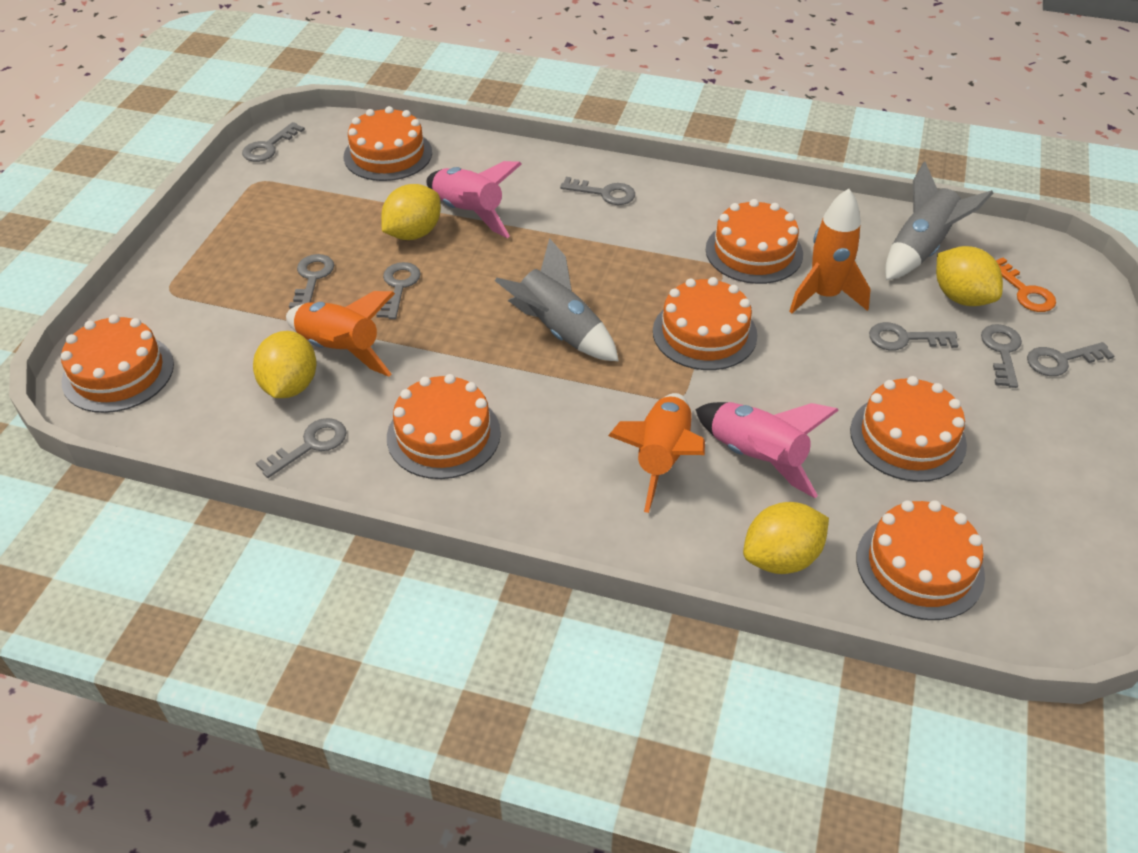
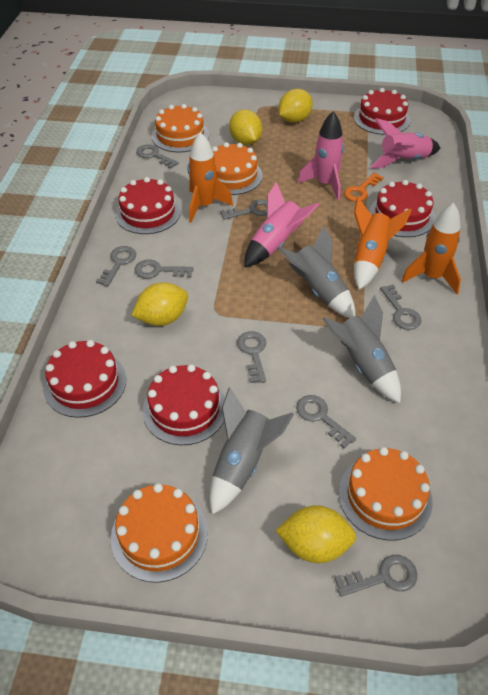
grey rocket: 2 -> 3
orange cake: 7 -> 4
pink rocket: 2 -> 3
red cake: 0 -> 5

